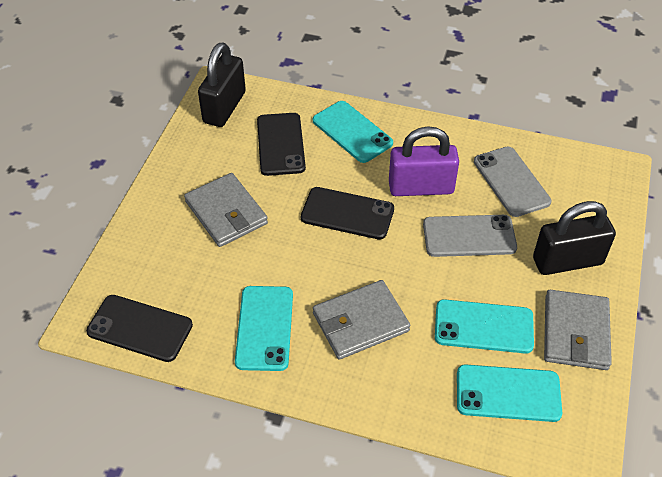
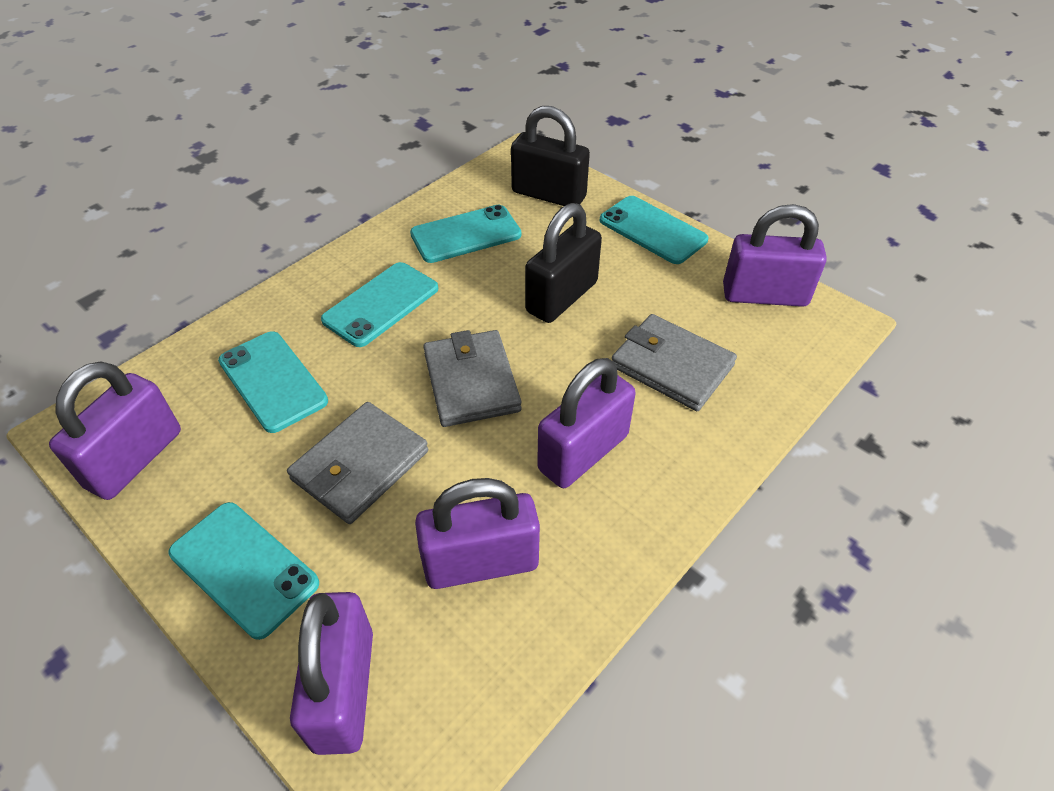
black phone: 3 -> 0
grey phone: 2 -> 0
purple padlock: 1 -> 5
turquoise phone: 4 -> 5

